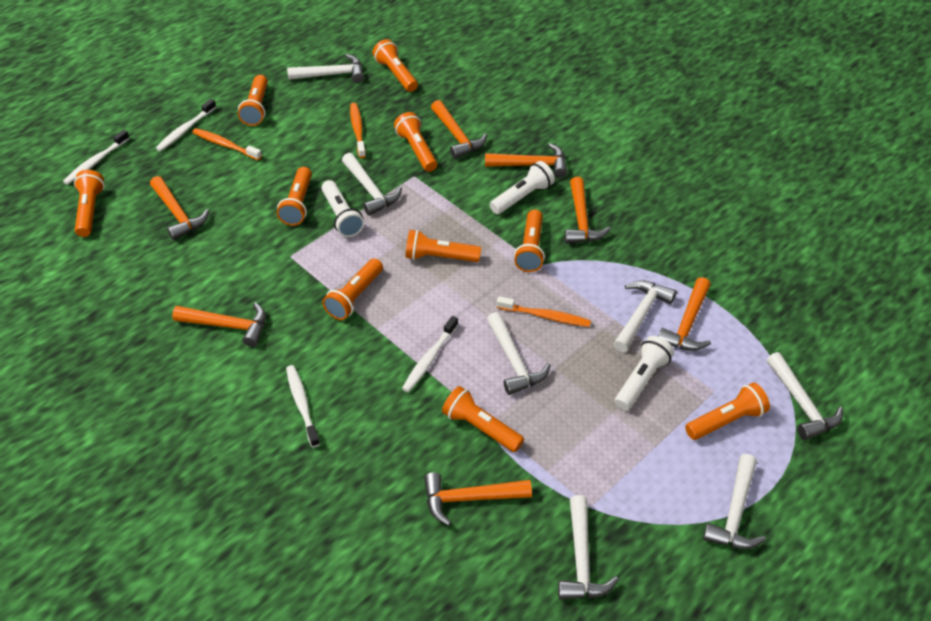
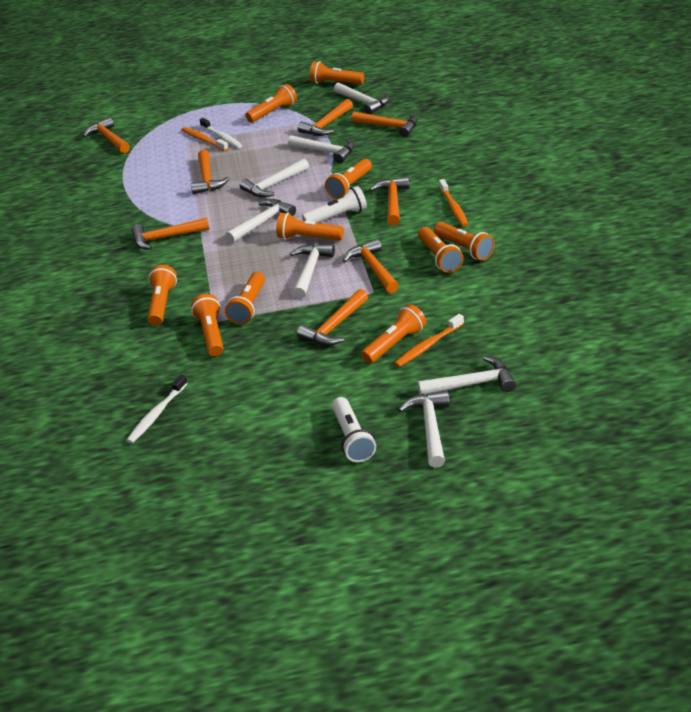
orange hammer: 7 -> 8
white flashlight: 3 -> 2
white toothbrush: 4 -> 2

